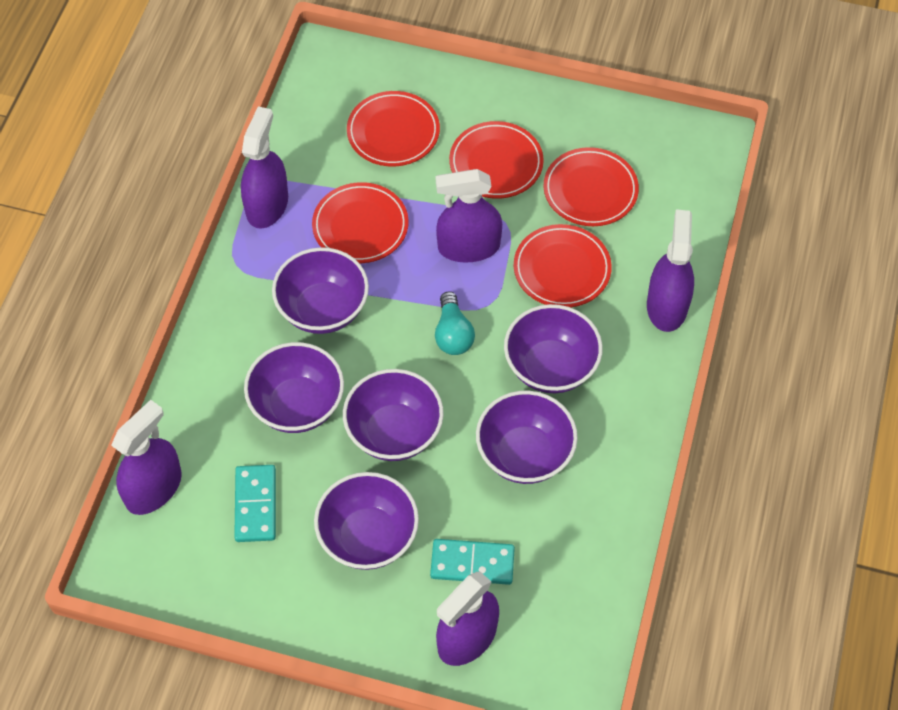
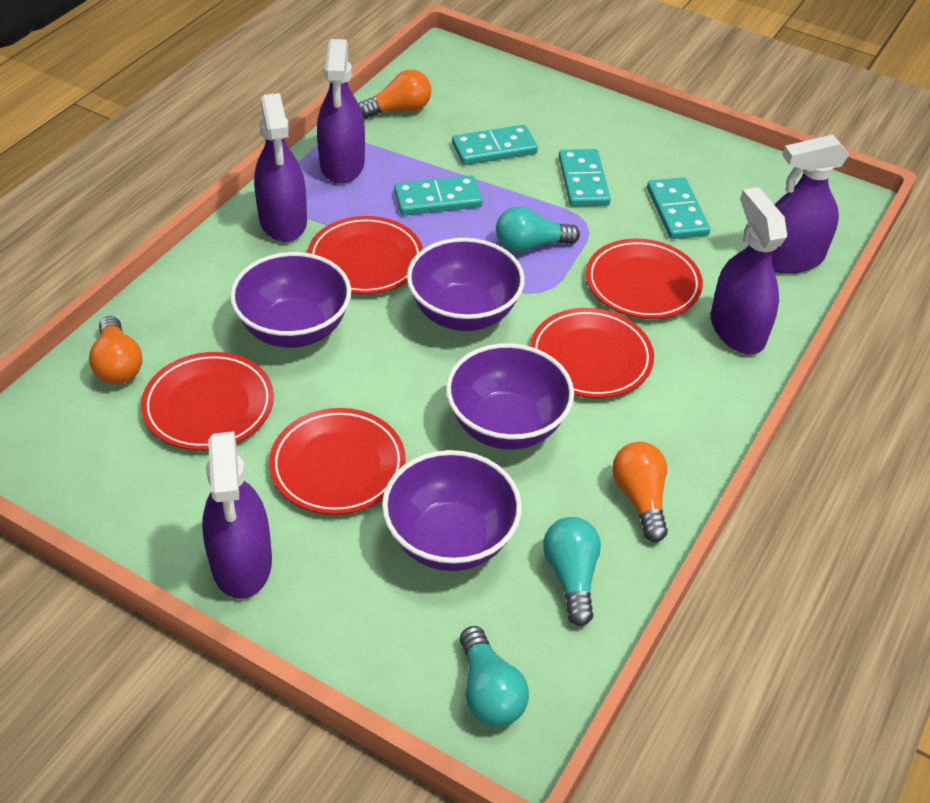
orange light bulb: 0 -> 3
purple bowl: 6 -> 4
turquoise domino: 2 -> 4
turquoise light bulb: 1 -> 3

